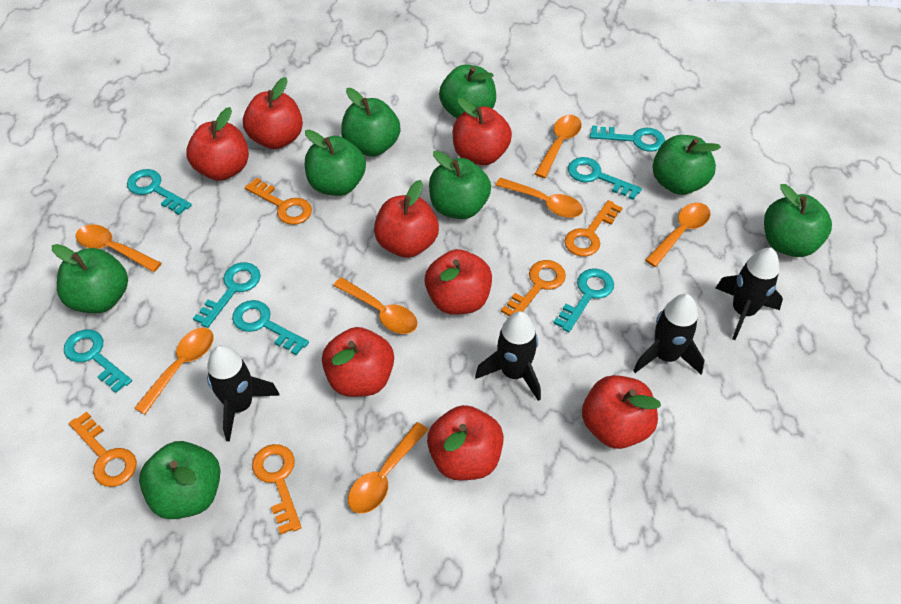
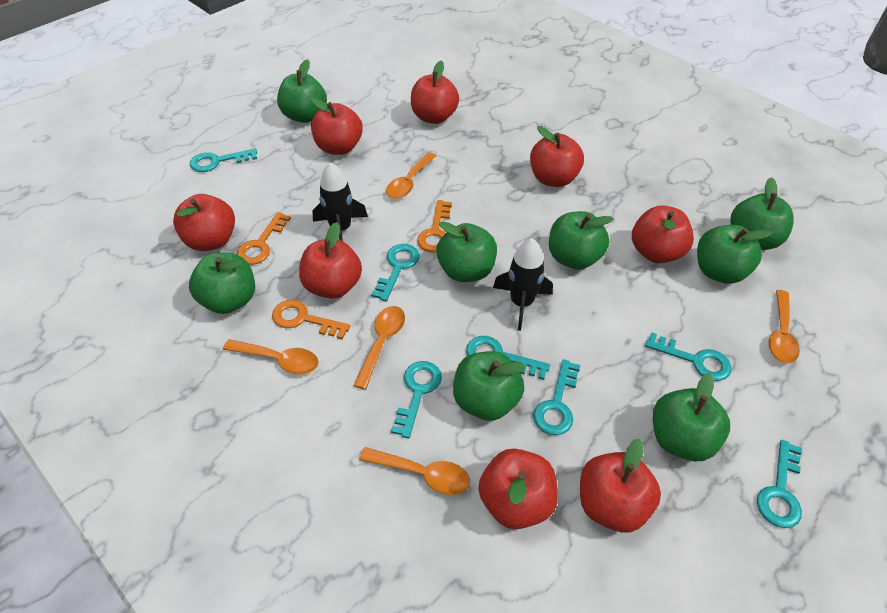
black rocket: 4 -> 2
orange key: 5 -> 3
orange spoon: 7 -> 5

